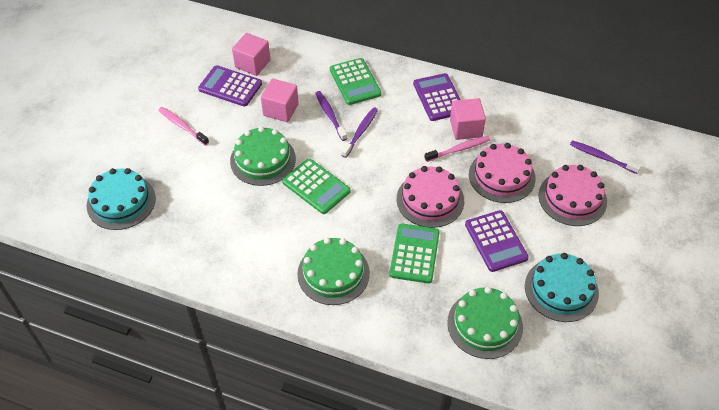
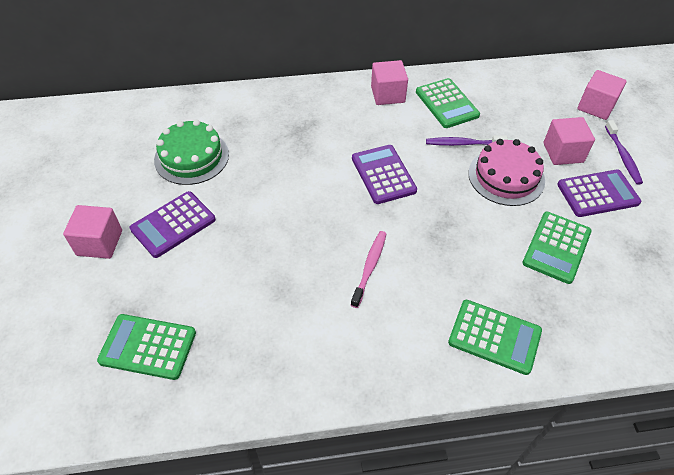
green cake: 3 -> 1
green calculator: 3 -> 4
pink cake: 3 -> 1
pink cube: 3 -> 4
pink toothbrush: 2 -> 1
purple toothbrush: 3 -> 2
turquoise cake: 2 -> 0

